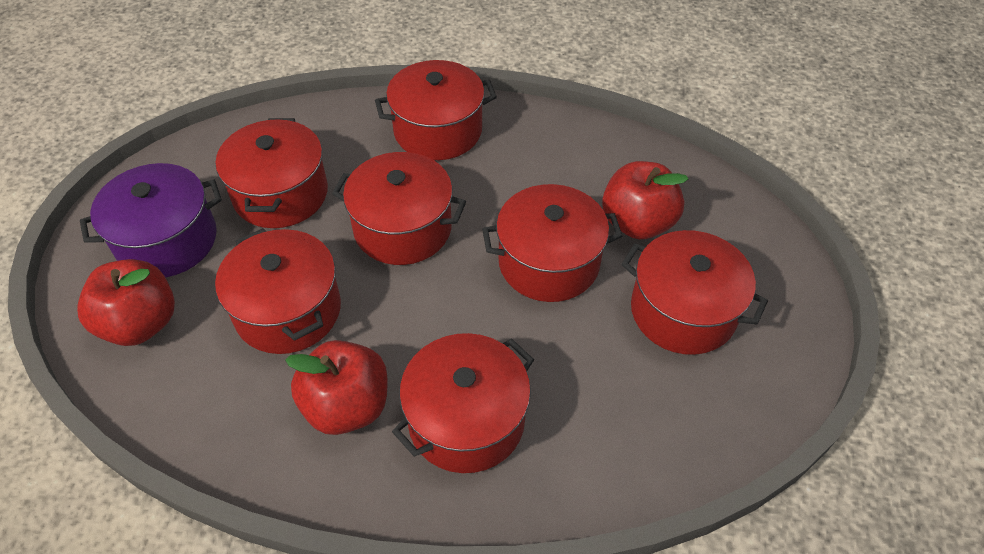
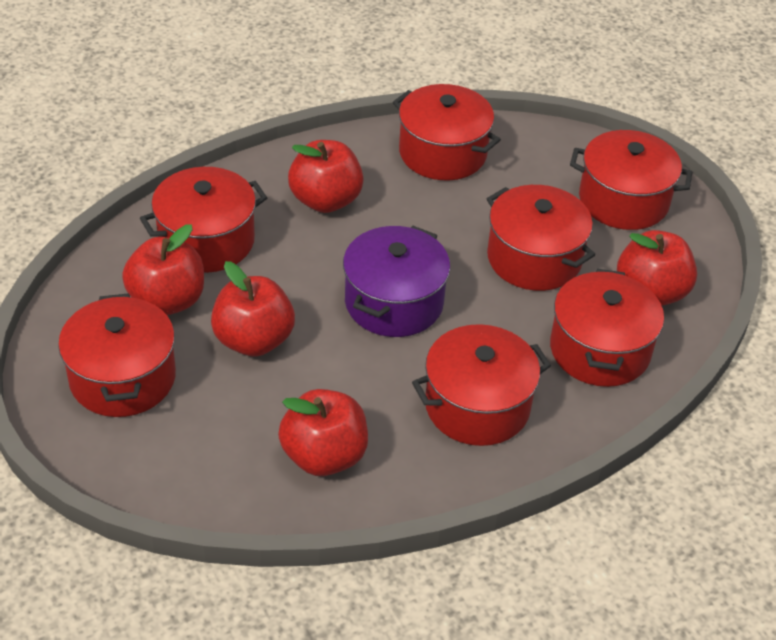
red apple: 3 -> 5

